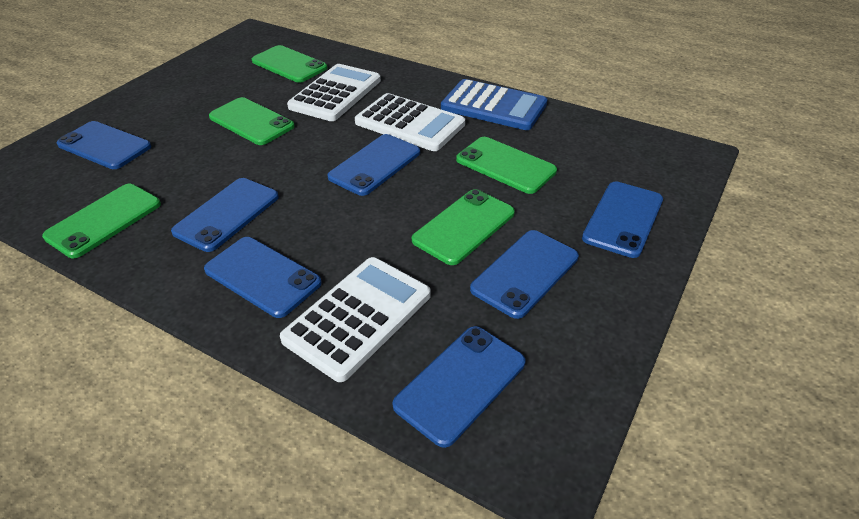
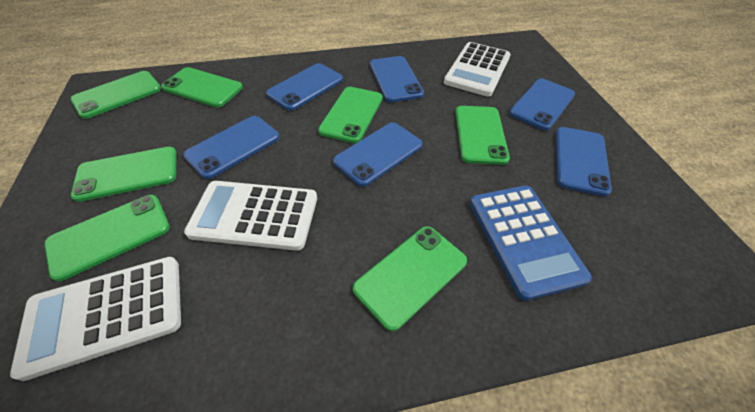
blue phone: 7 -> 6
green phone: 5 -> 7

